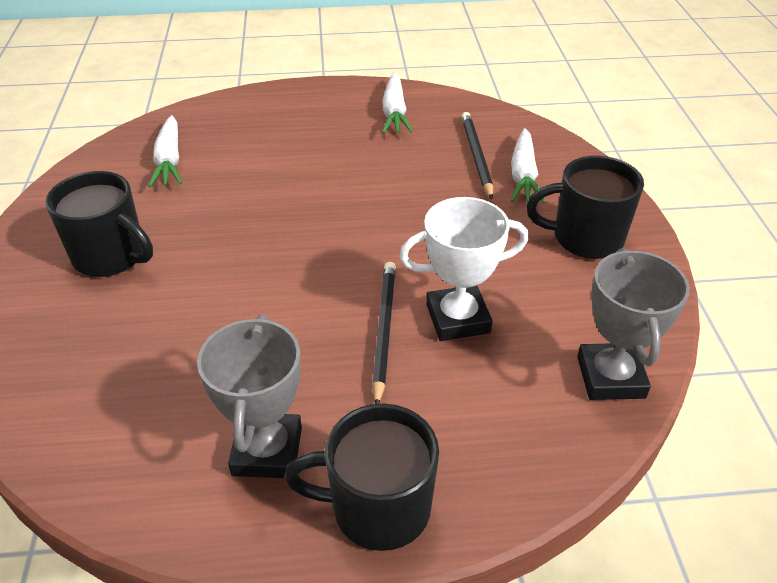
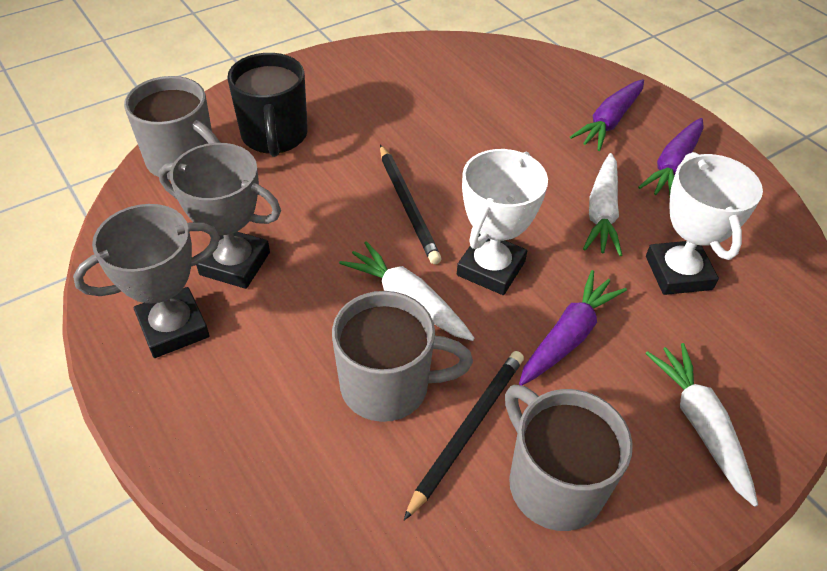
black mug: 3 -> 1
grey mug: 0 -> 3
purple carrot: 0 -> 3
white trophy: 1 -> 2

